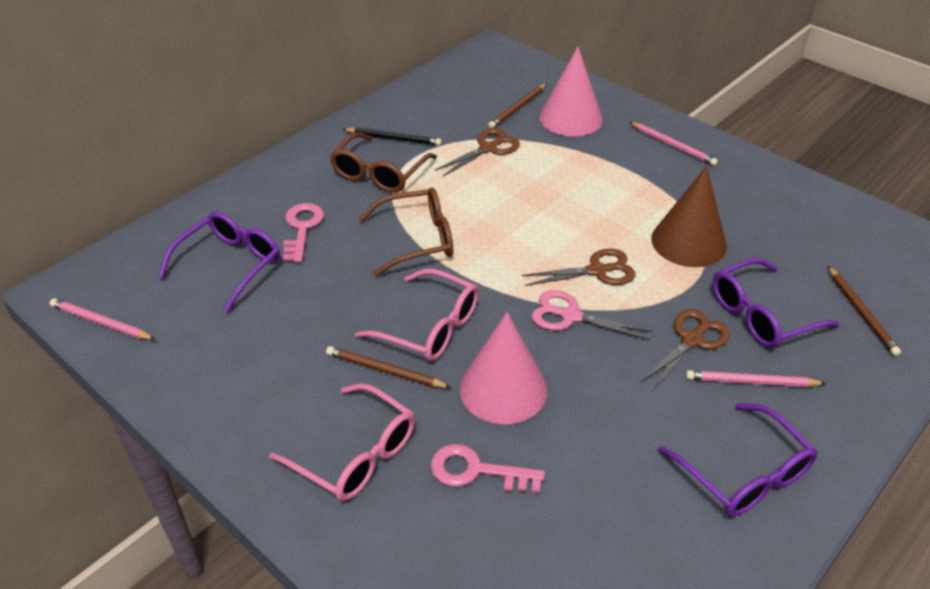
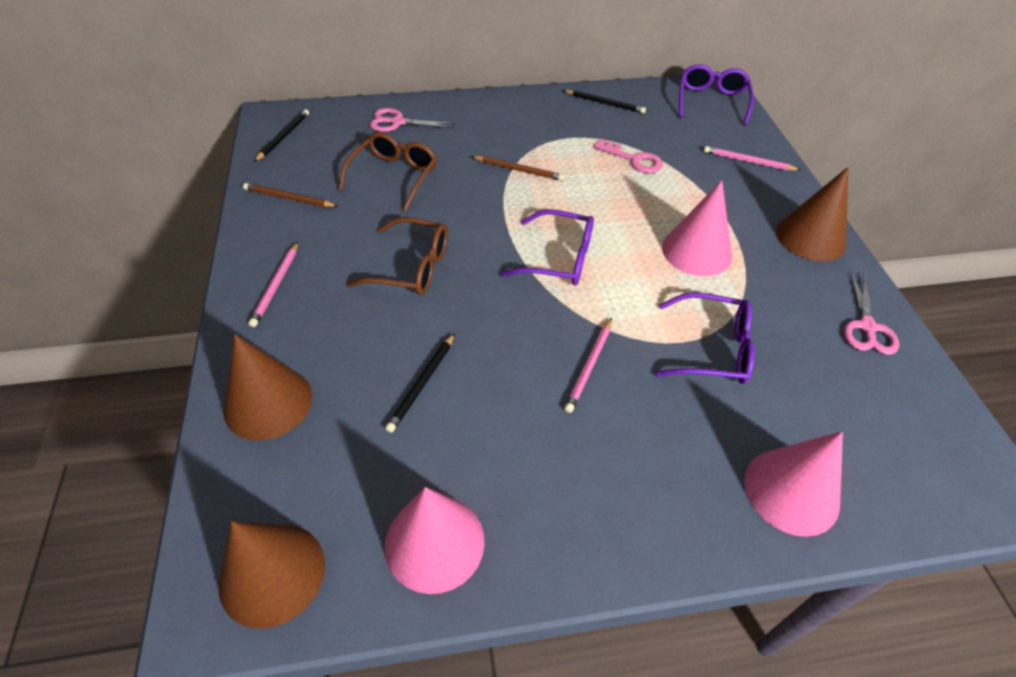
black pencil: 1 -> 3
brown cone: 1 -> 3
brown pencil: 3 -> 2
brown scissors: 3 -> 0
pink cone: 2 -> 3
pink glasses: 2 -> 0
pink key: 2 -> 1
pink scissors: 1 -> 2

